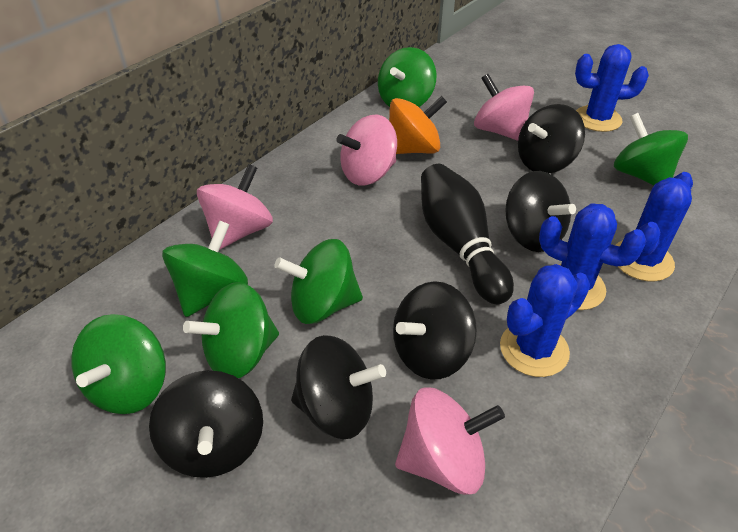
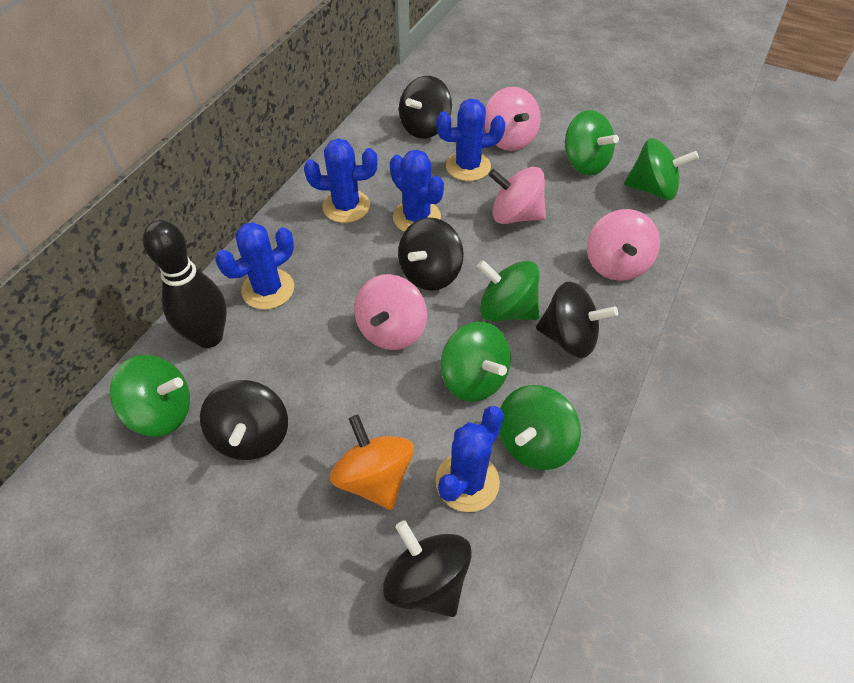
blue cactus: 4 -> 5

